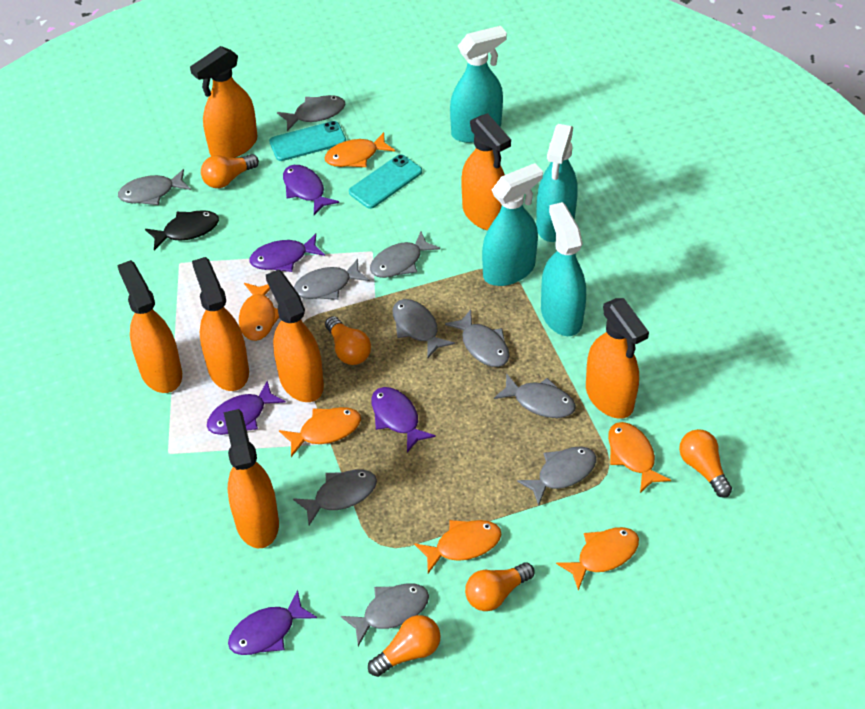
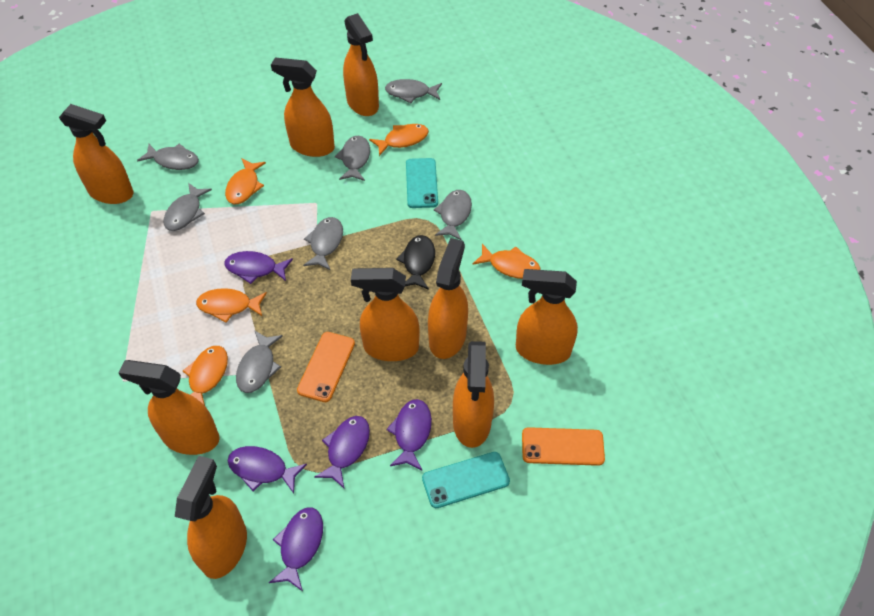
grey fish: 10 -> 7
orange fish: 6 -> 5
orange light bulb: 5 -> 0
orange phone: 0 -> 2
orange spray bottle: 7 -> 9
turquoise spray bottle: 4 -> 0

